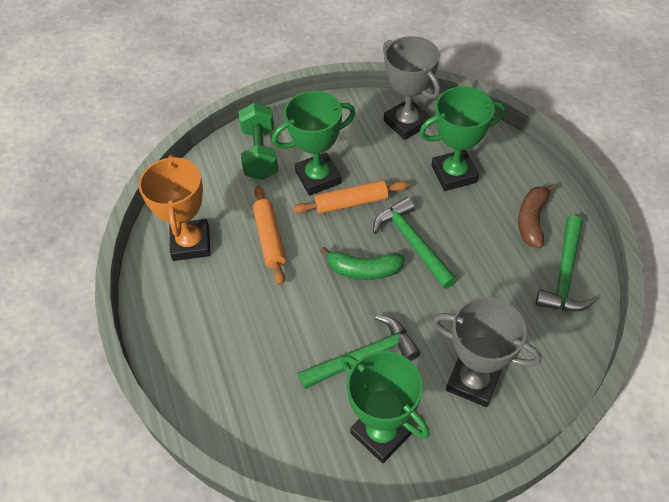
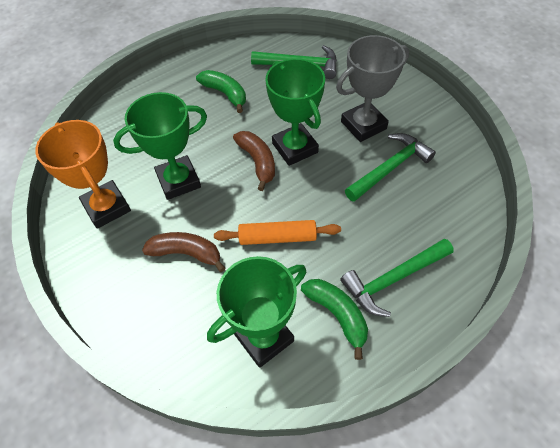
brown banana: 1 -> 2
green banana: 1 -> 2
green dumbbell: 1 -> 0
grey trophy: 2 -> 1
orange rolling pin: 2 -> 1

